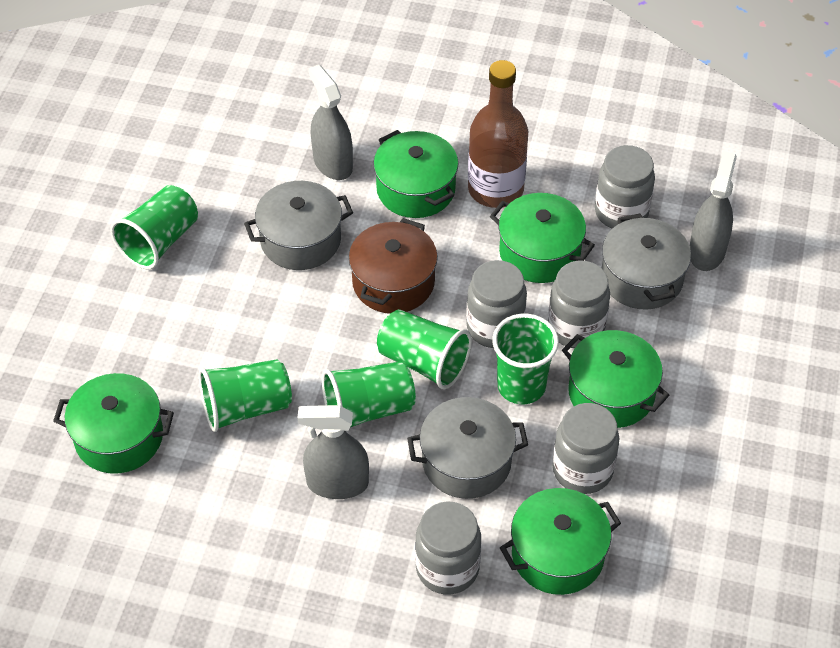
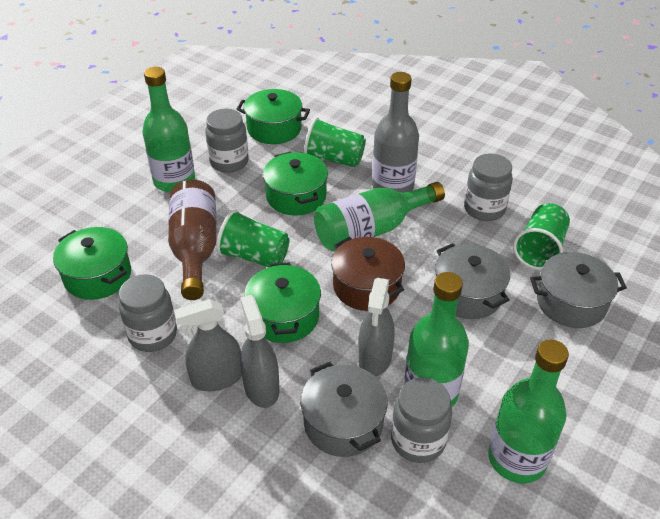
green bottle: 0 -> 4
green cup: 5 -> 3
green pot: 5 -> 4
grey bottle: 0 -> 1
grey jar: 5 -> 4

